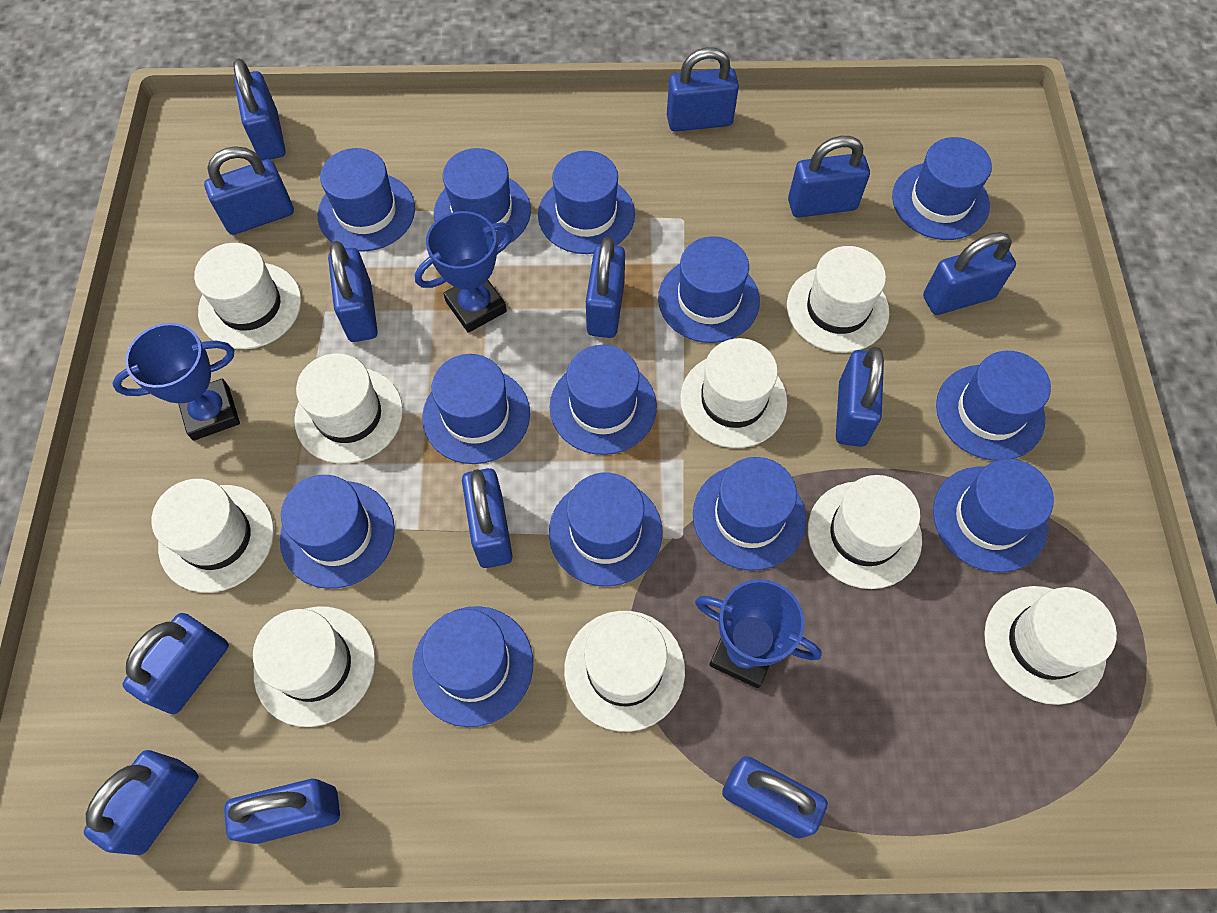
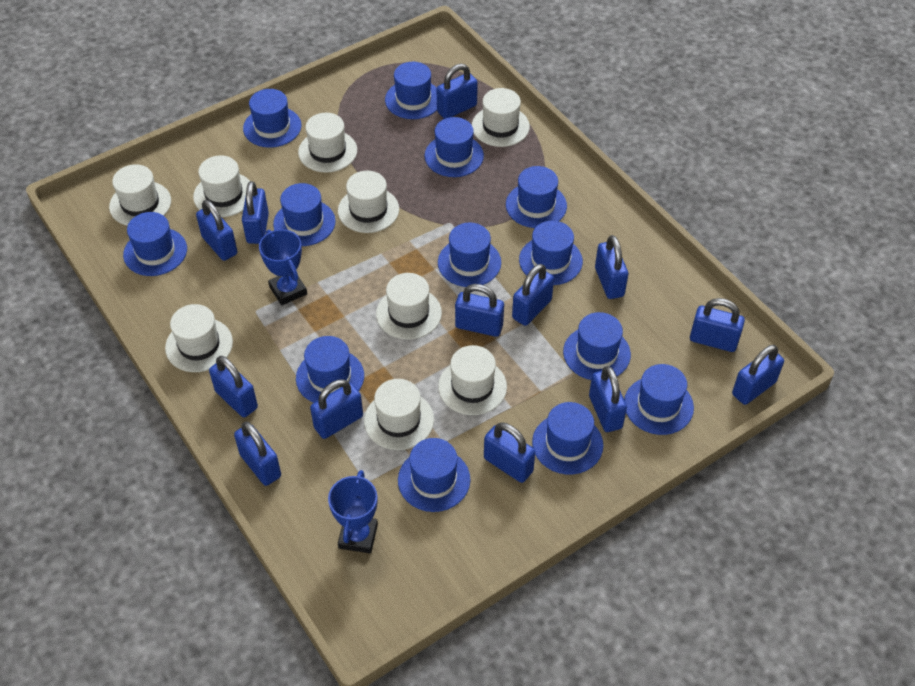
blue trophy: 3 -> 2

